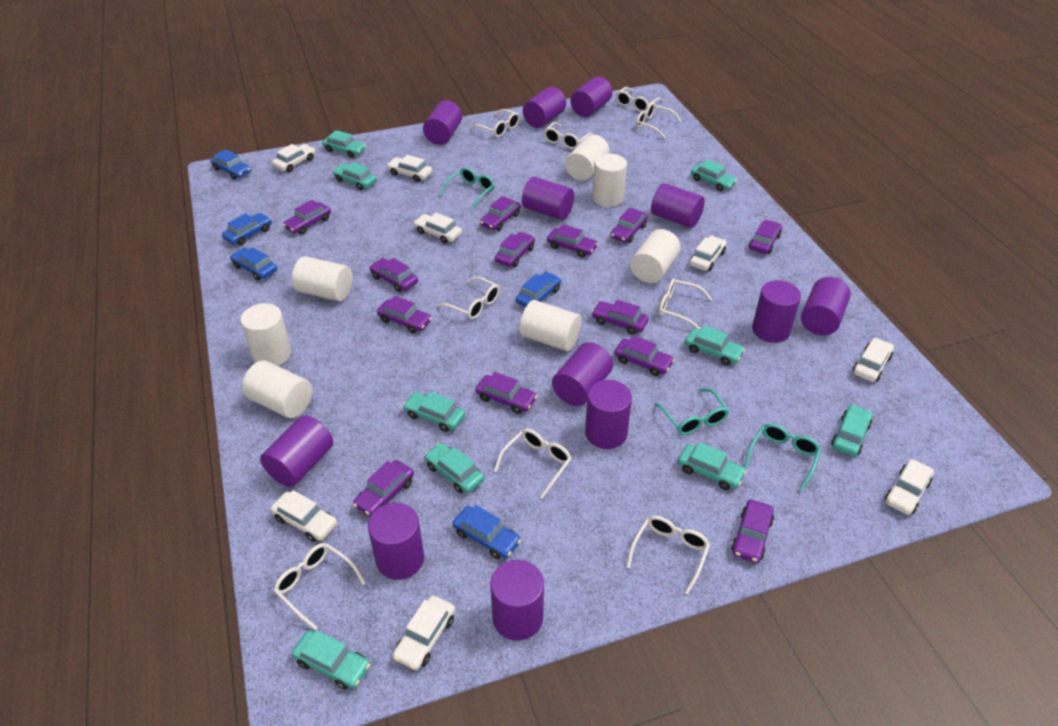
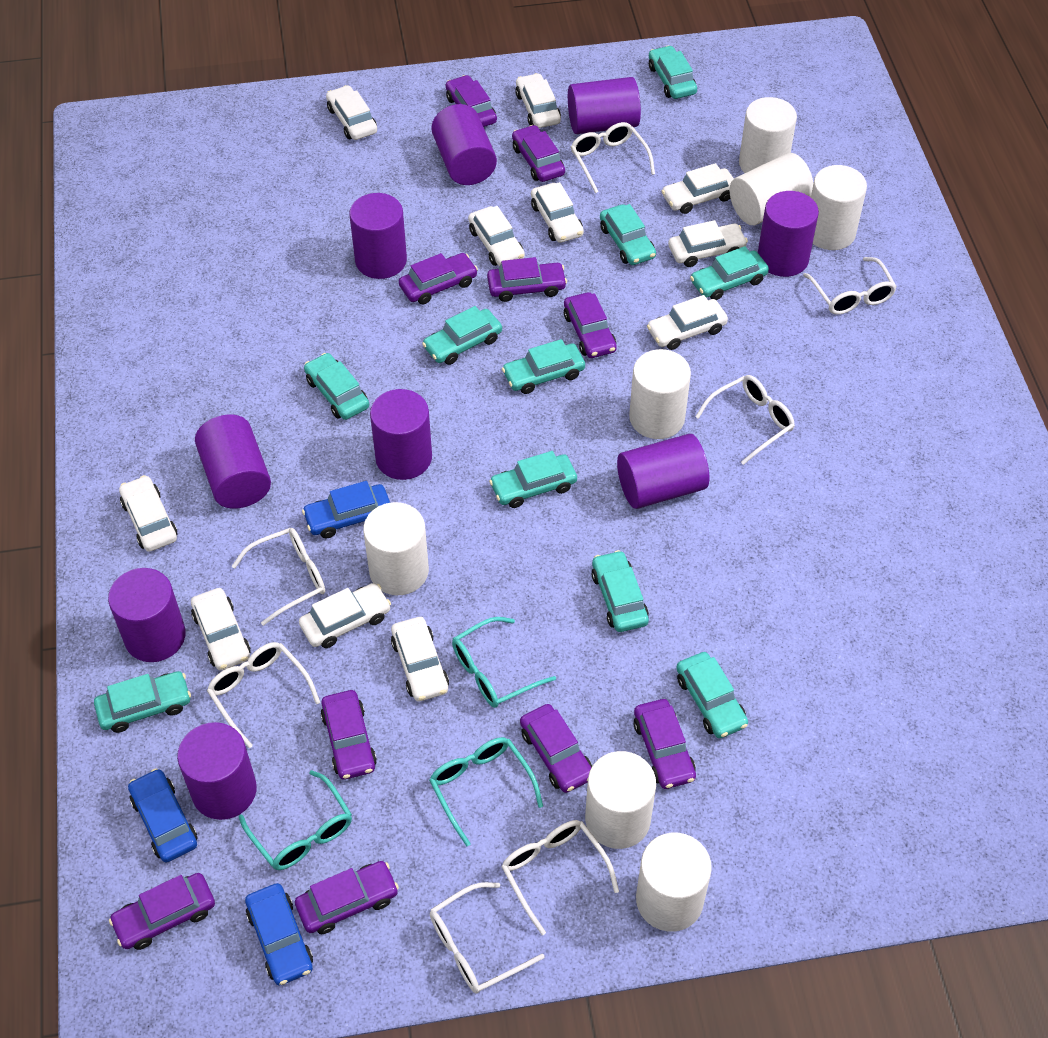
blue car: 5 -> 3
purple car: 13 -> 10
purple cylinder: 12 -> 9
turquoise car: 9 -> 10
white car: 8 -> 11
white glasses: 9 -> 7

